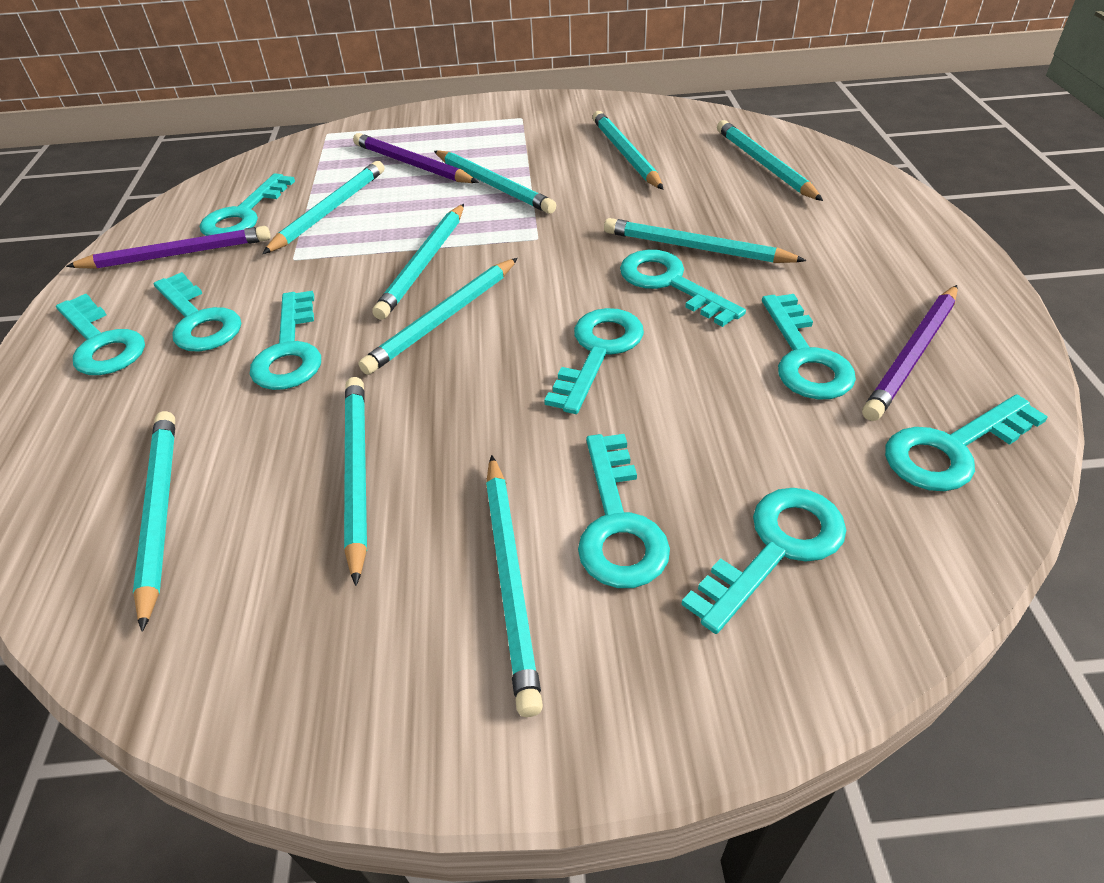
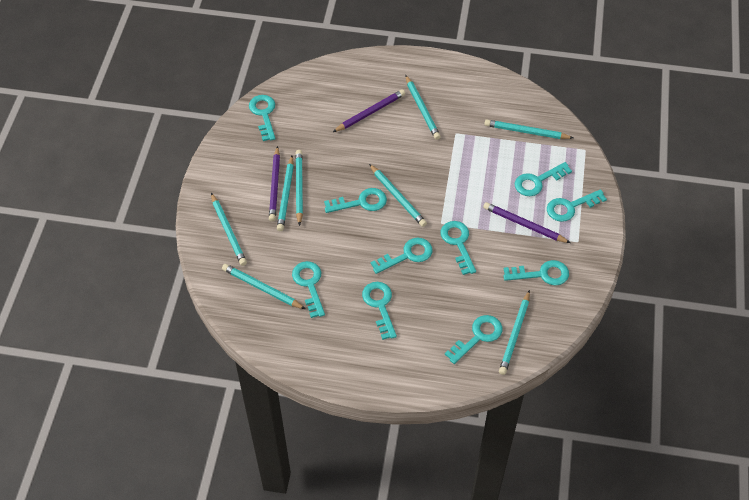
turquoise pencil: 10 -> 8

